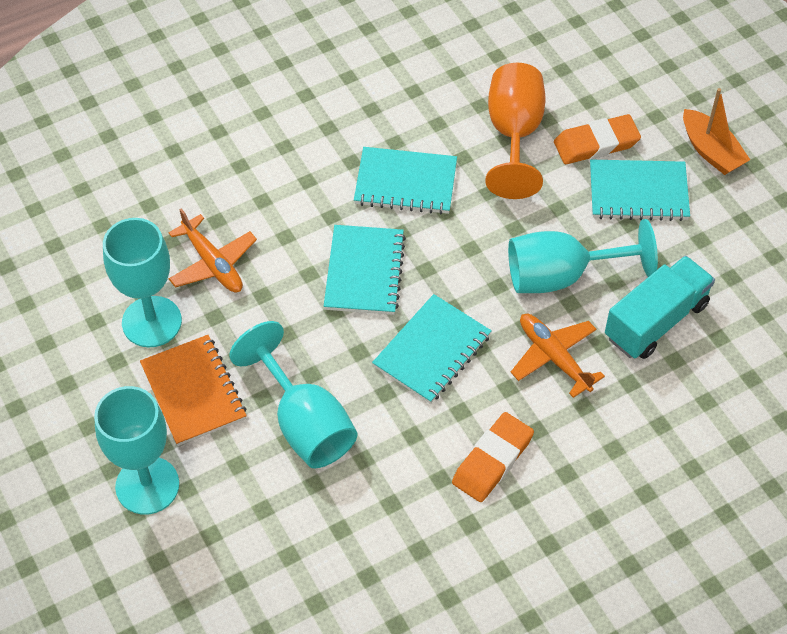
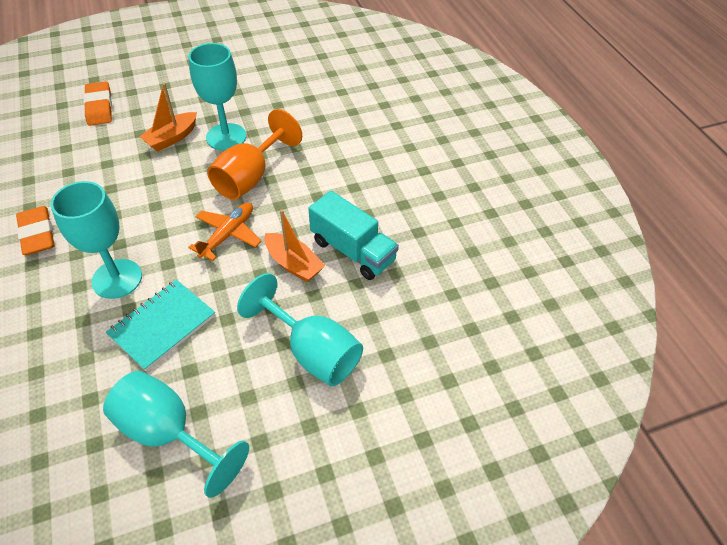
orange boat: 1 -> 2
orange notebook: 1 -> 0
orange plane: 2 -> 1
turquoise notebook: 4 -> 1

